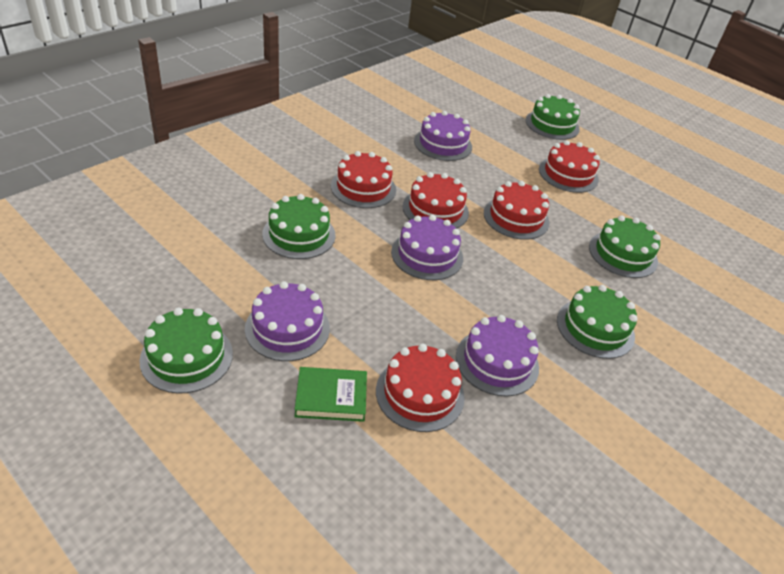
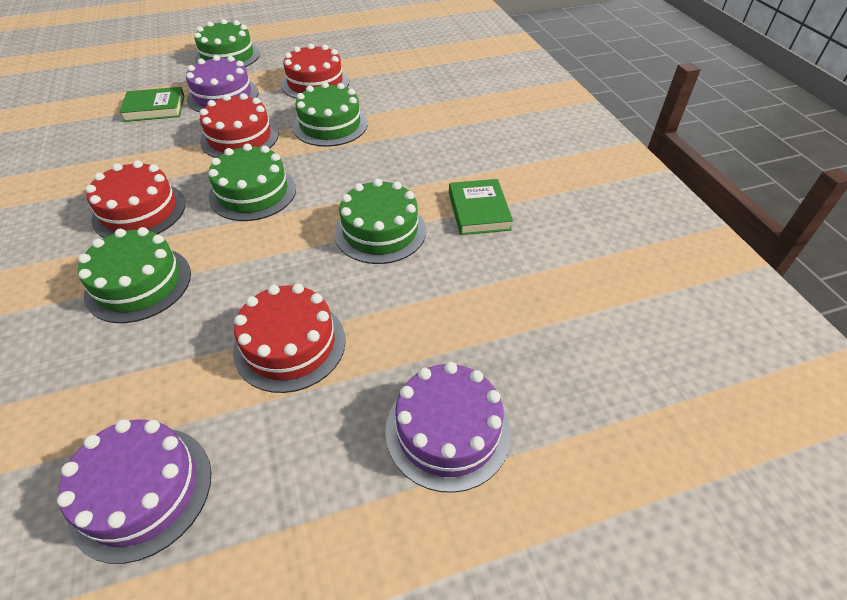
green book: 1 -> 2
purple cake: 4 -> 3
red cake: 5 -> 4

